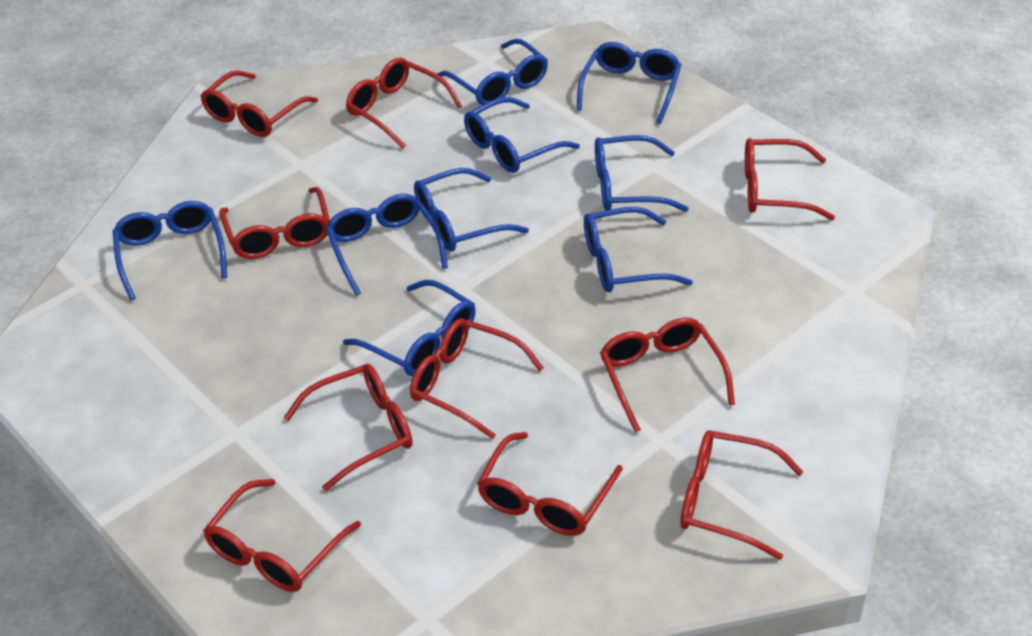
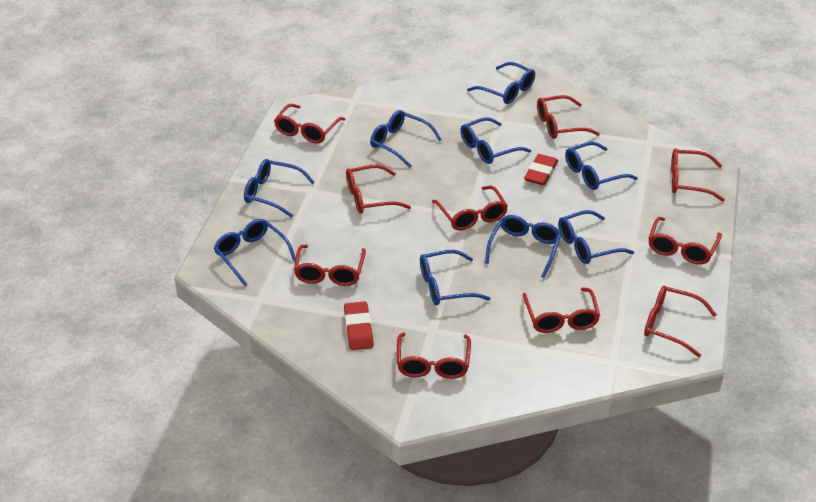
red eraser: 0 -> 2

